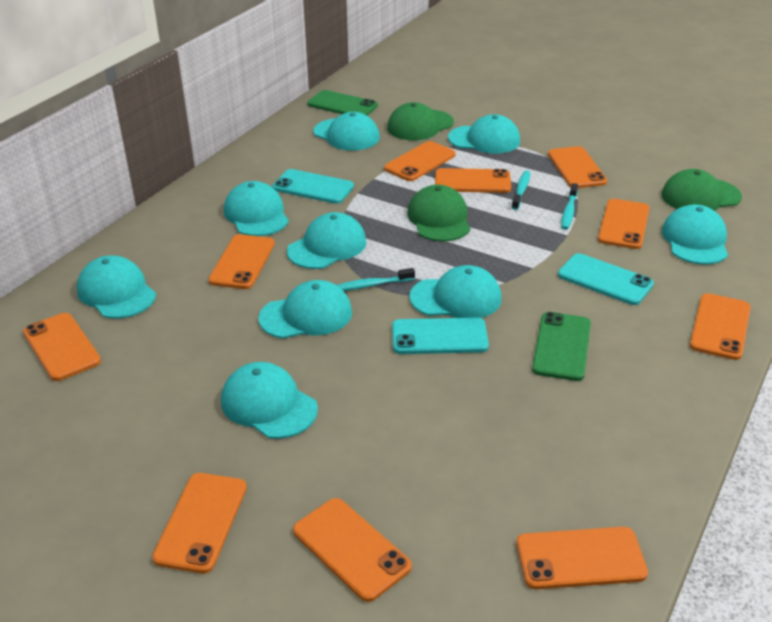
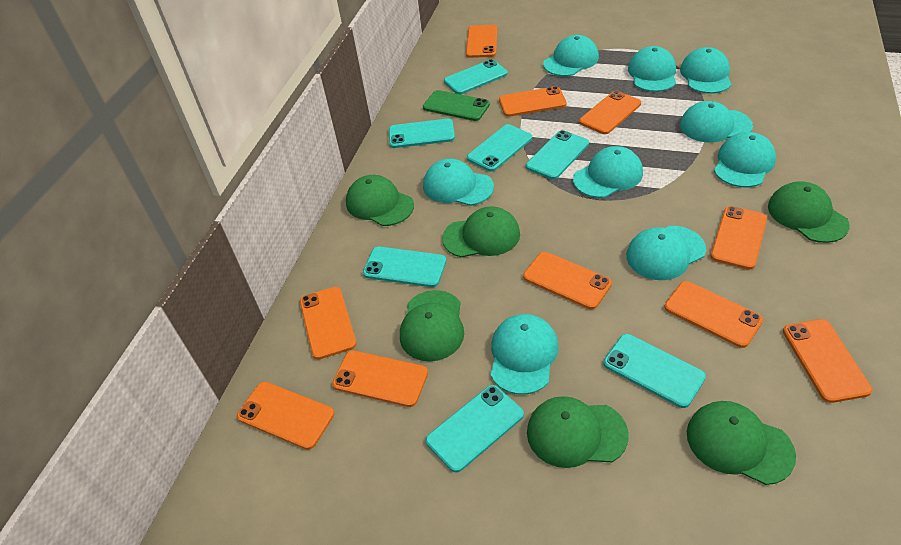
green cap: 3 -> 6
green phone: 2 -> 1
turquoise phone: 3 -> 7
turquoise toothbrush: 3 -> 0

